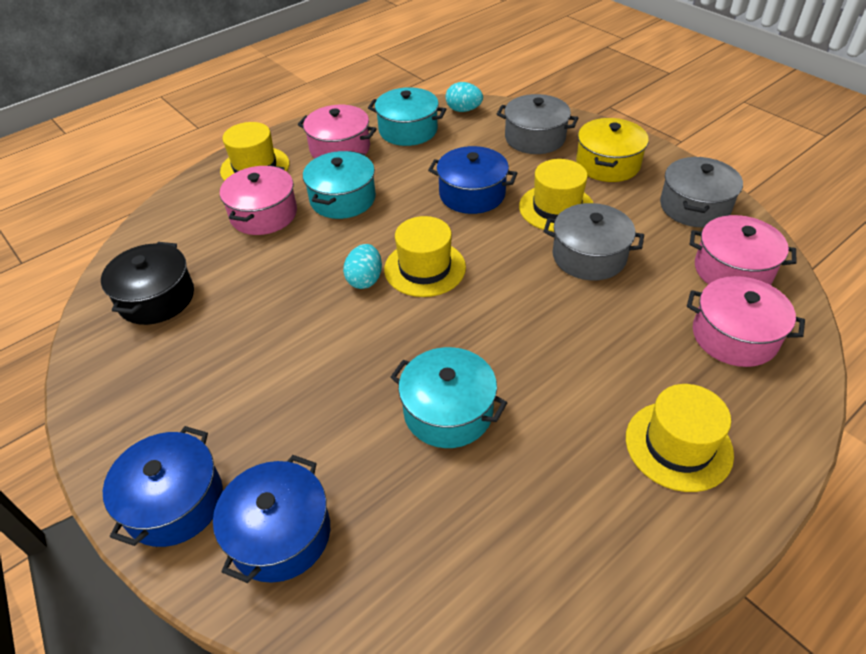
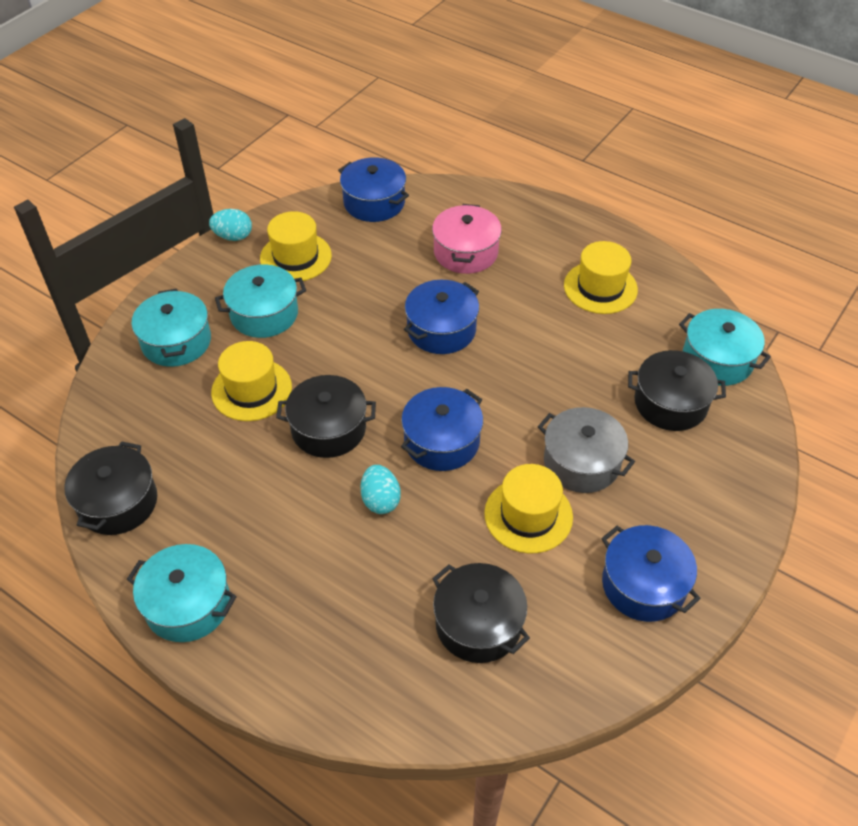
black pot: 1 -> 4
blue pot: 3 -> 4
grey pot: 3 -> 1
pink pot: 4 -> 1
turquoise pot: 3 -> 4
yellow pot: 1 -> 0

